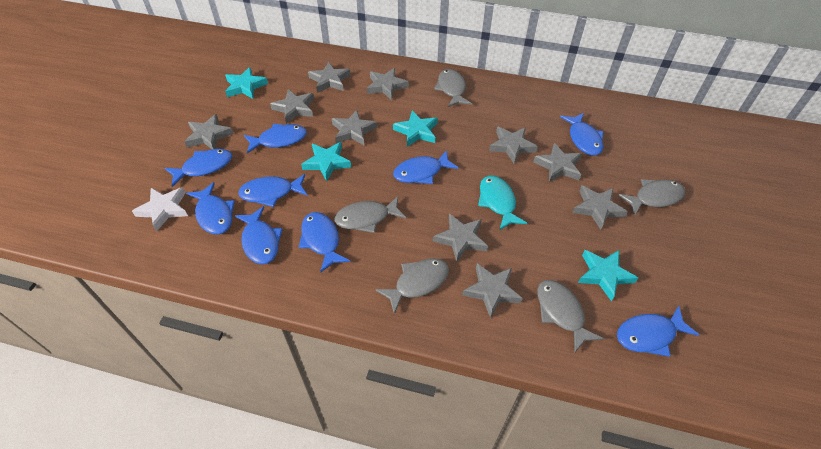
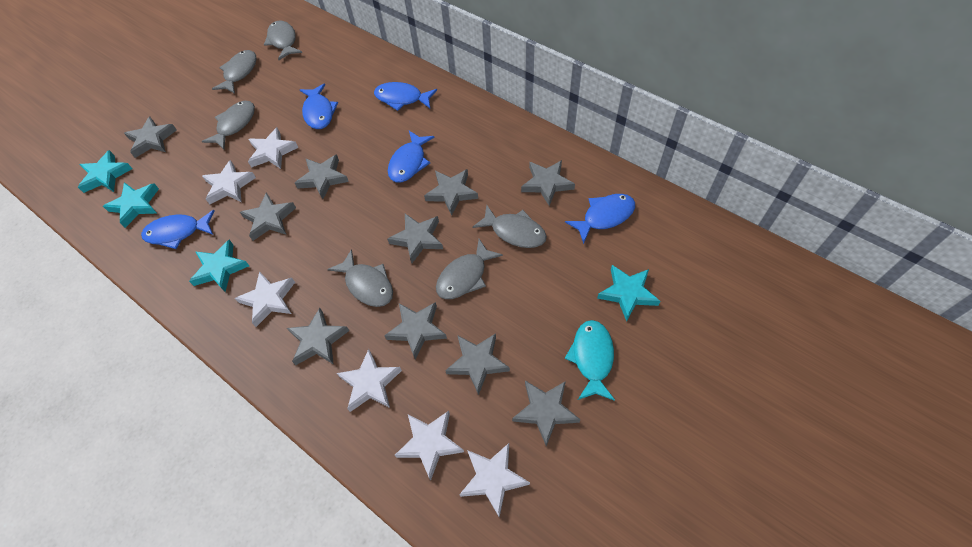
blue fish: 9 -> 5
grey fish: 5 -> 6
white star: 1 -> 6

